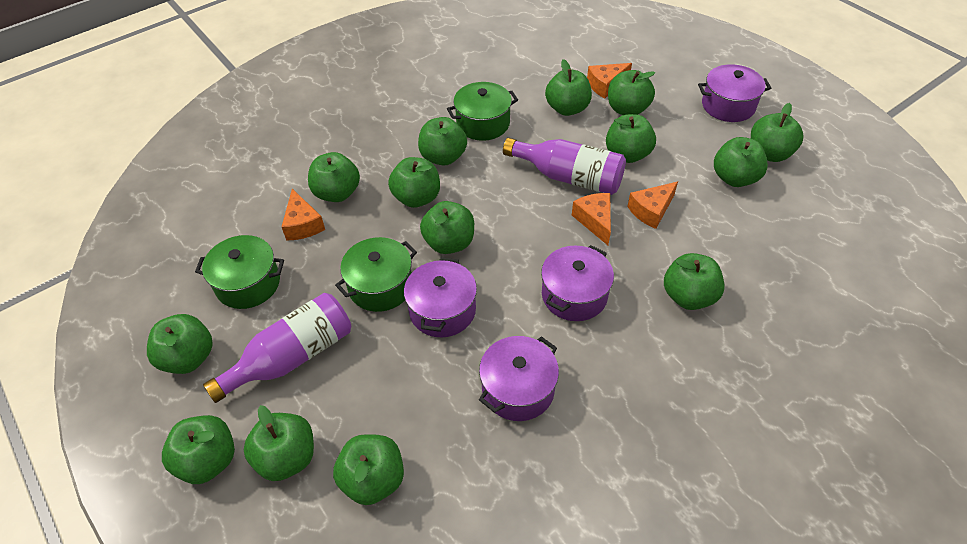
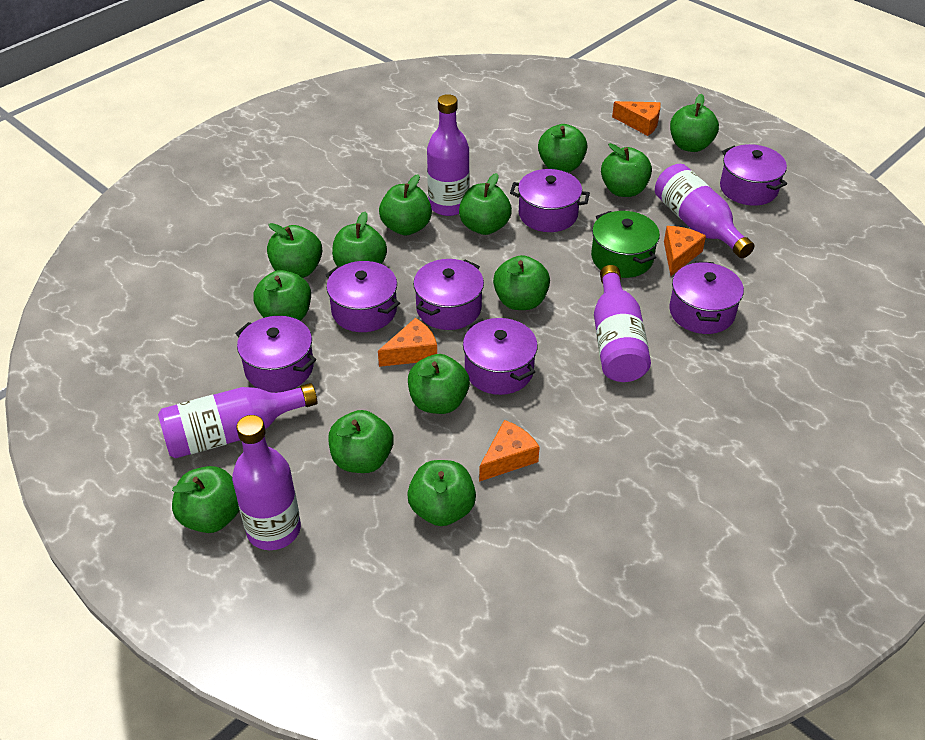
green apple: 14 -> 13
green pot: 3 -> 1
purple bottle: 2 -> 5
purple pot: 4 -> 7

